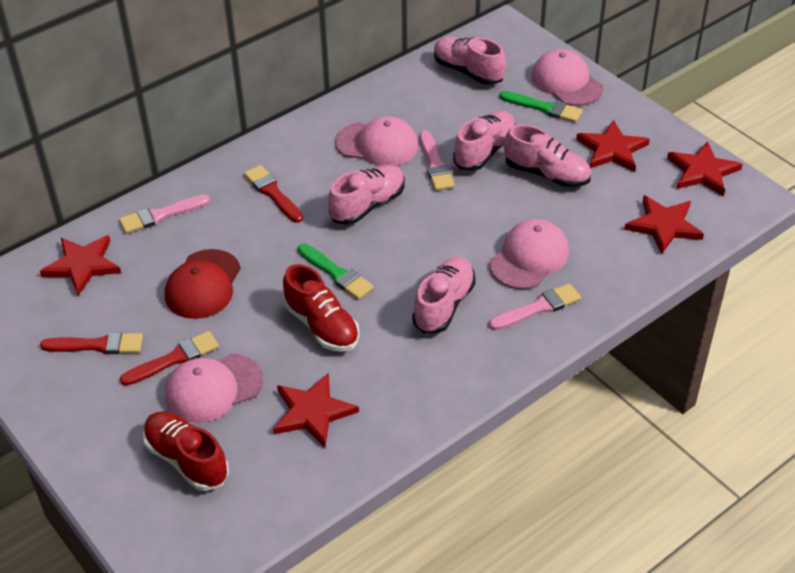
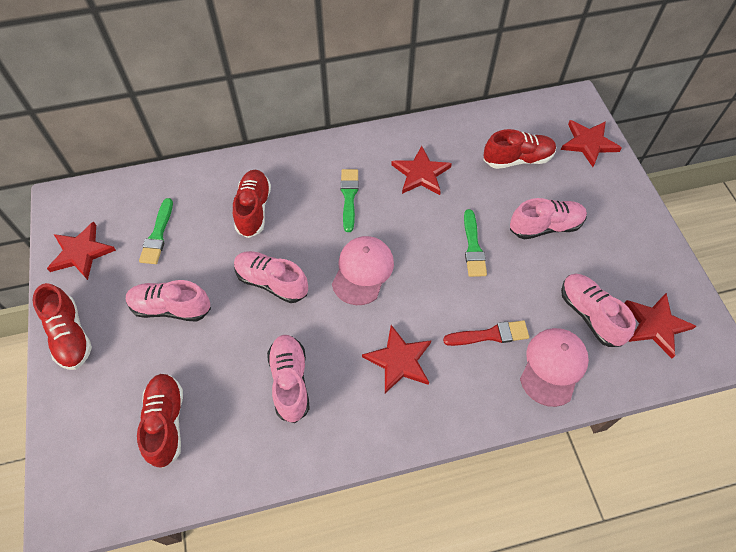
green brush: 2 -> 3
pink brush: 3 -> 0
pink cap: 4 -> 2
red brush: 3 -> 1
red cap: 1 -> 0
red shoe: 2 -> 4

